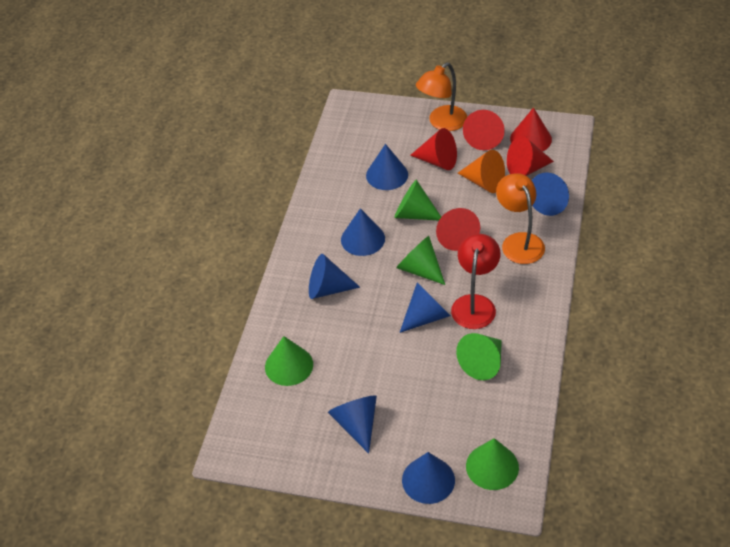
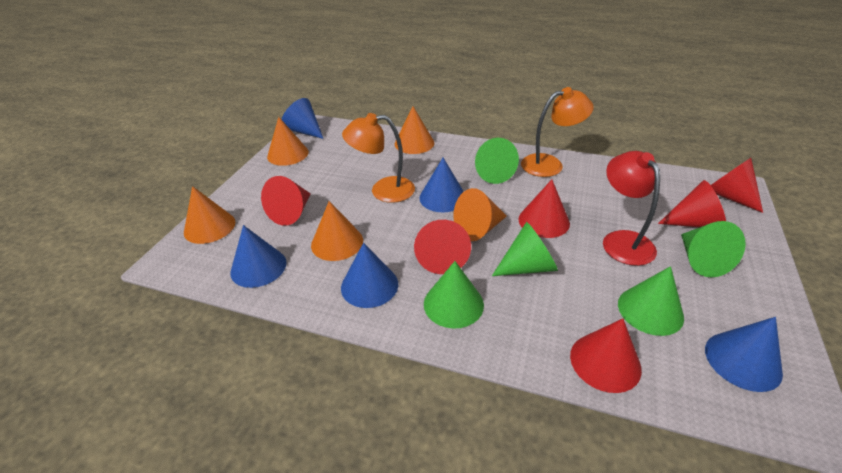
blue cone: 7 -> 5
orange cone: 1 -> 5
red cone: 5 -> 6

